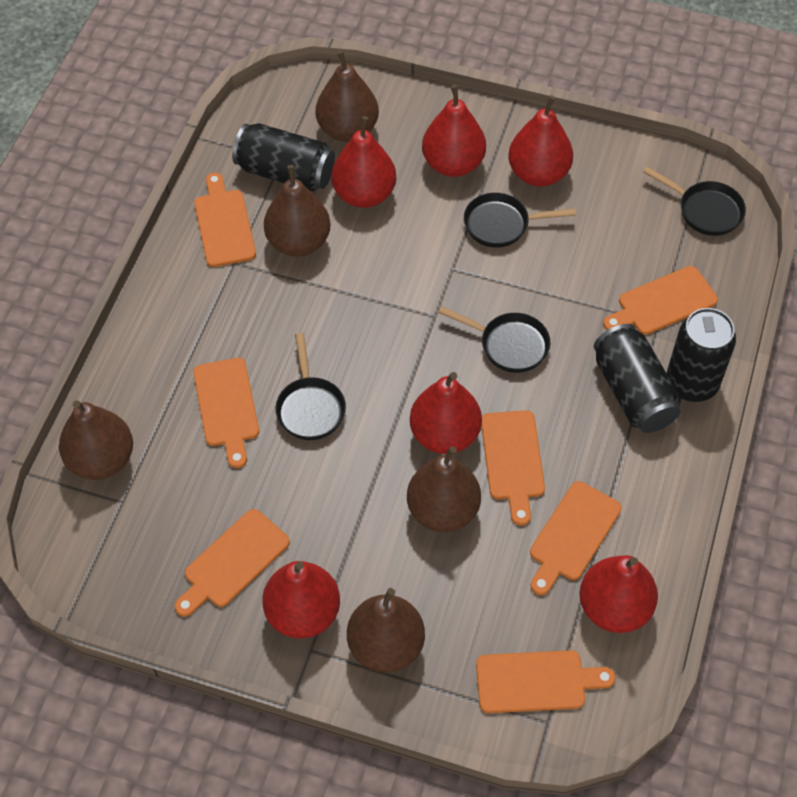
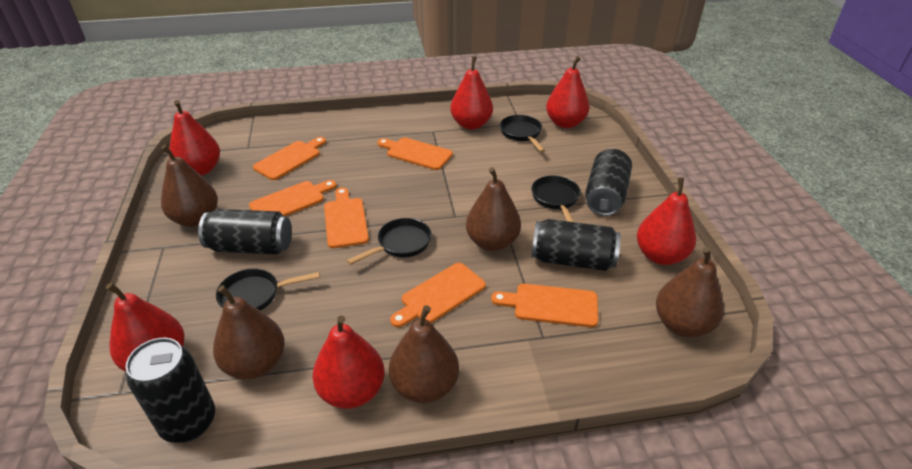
black can: 3 -> 4
orange cutting board: 7 -> 6

